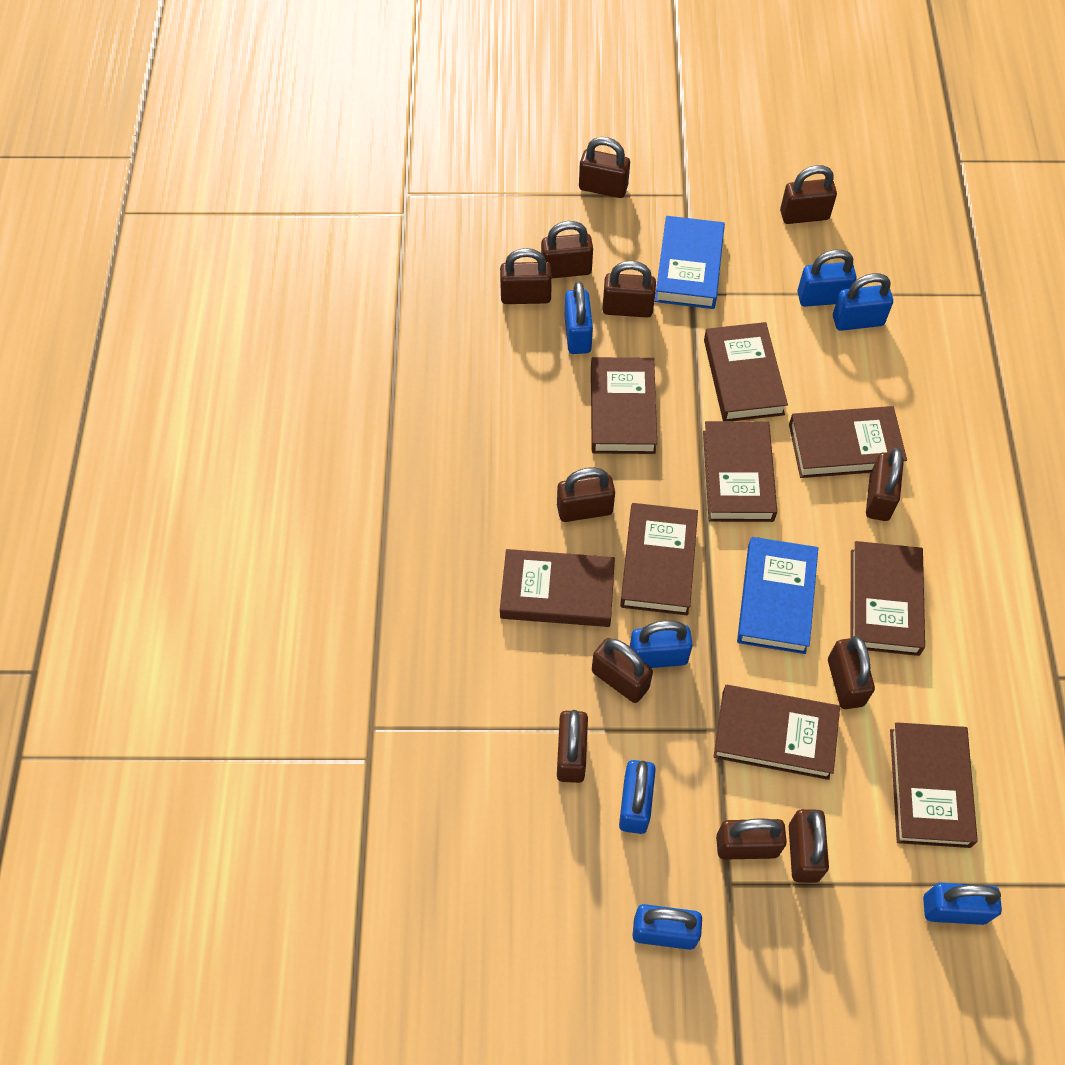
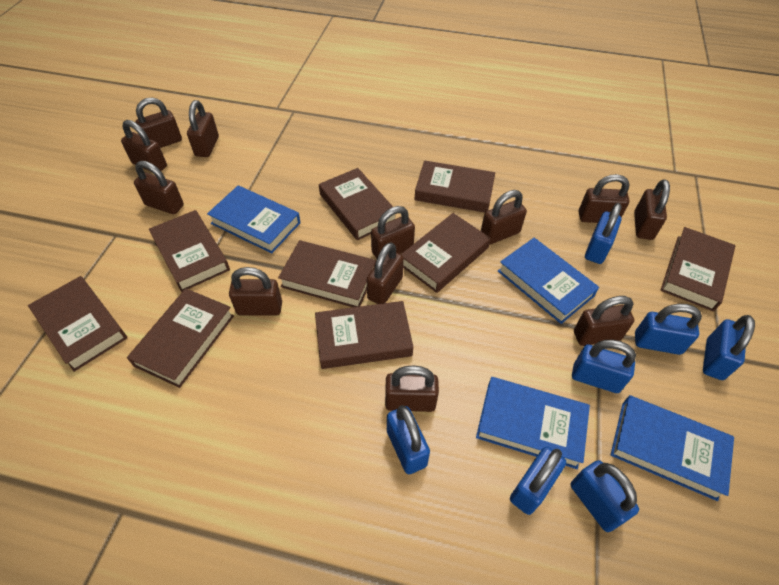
blue book: 2 -> 4

